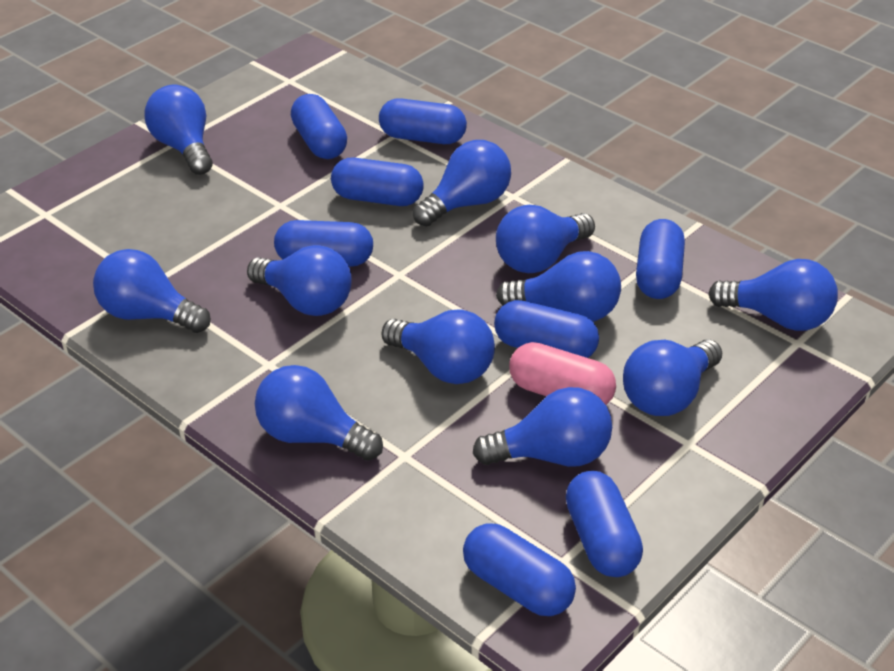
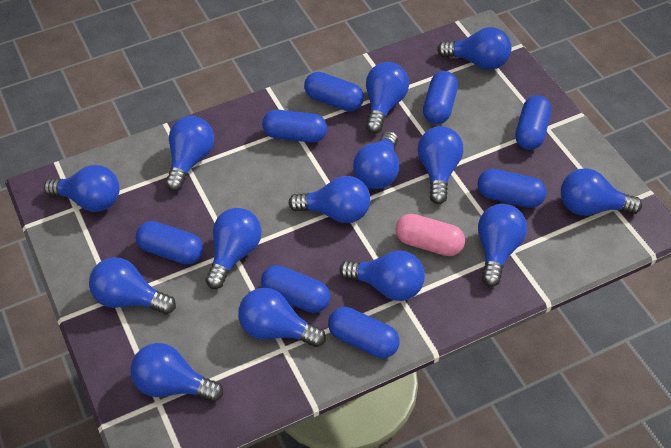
blue light bulb: 11 -> 14

